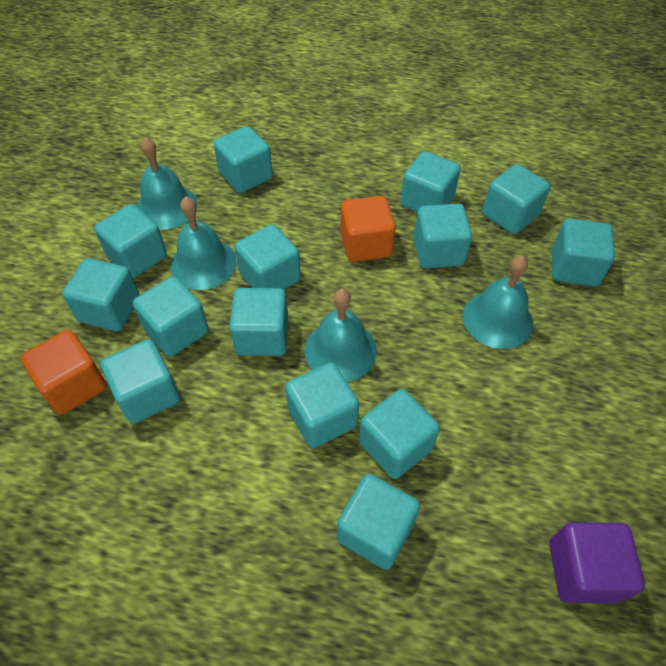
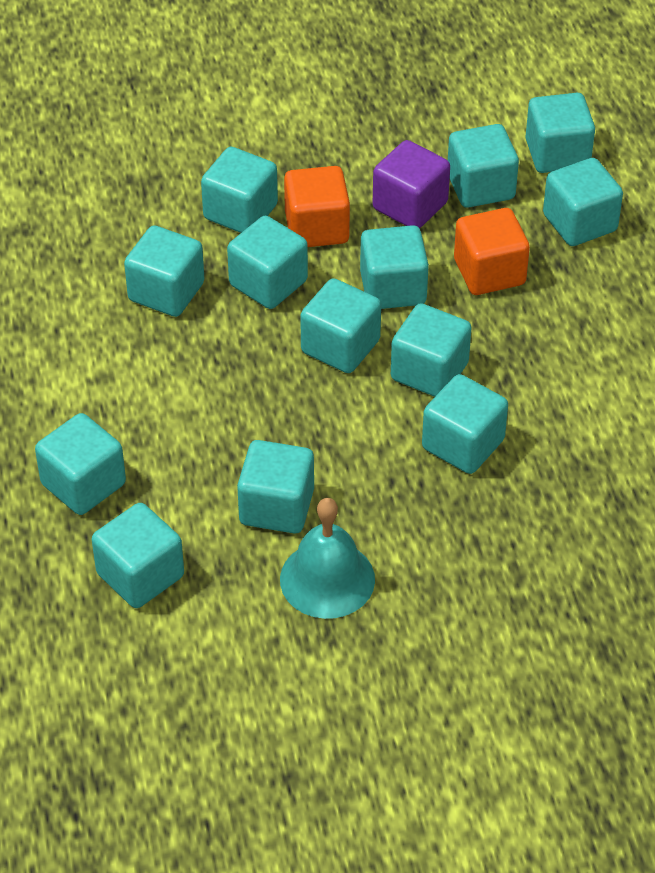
turquoise bell: 4 -> 1
turquoise cube: 14 -> 13

